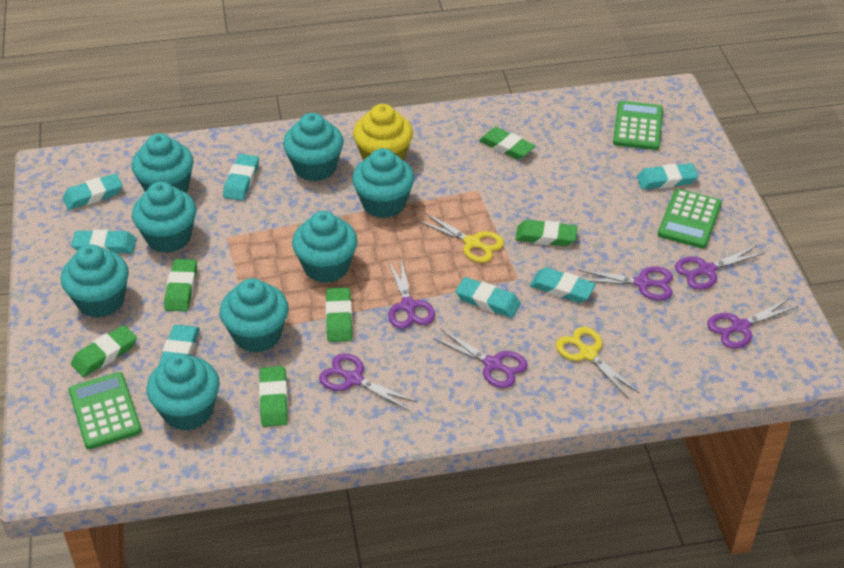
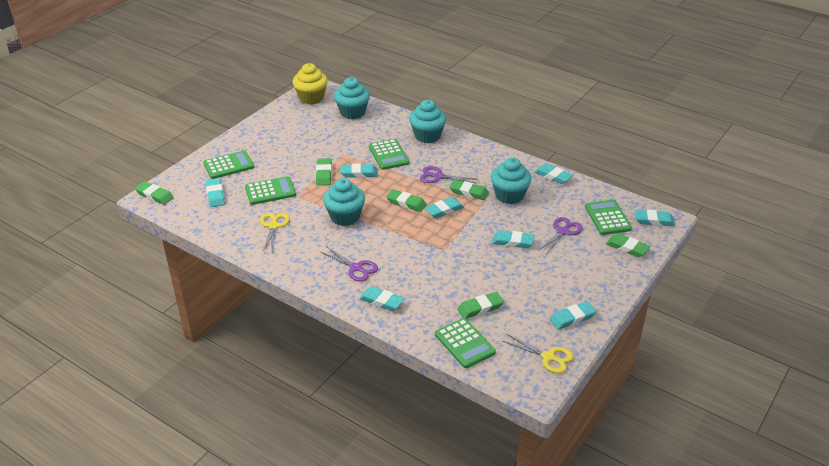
green calculator: 3 -> 5
purple scissors: 6 -> 3
turquoise cupcake: 8 -> 4
turquoise eraser: 7 -> 8

